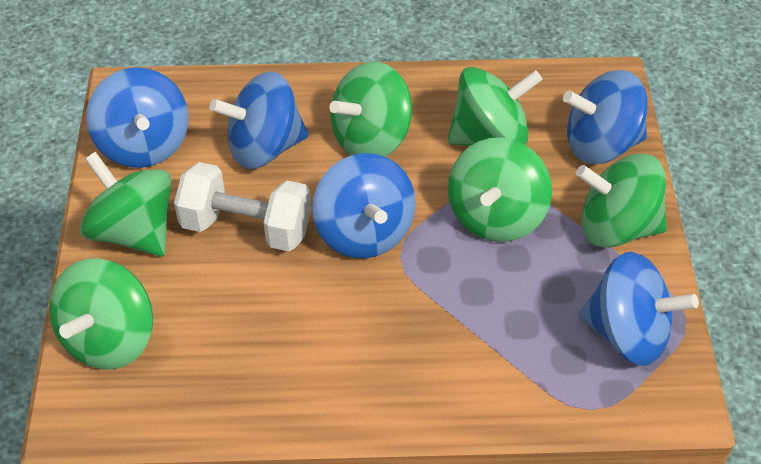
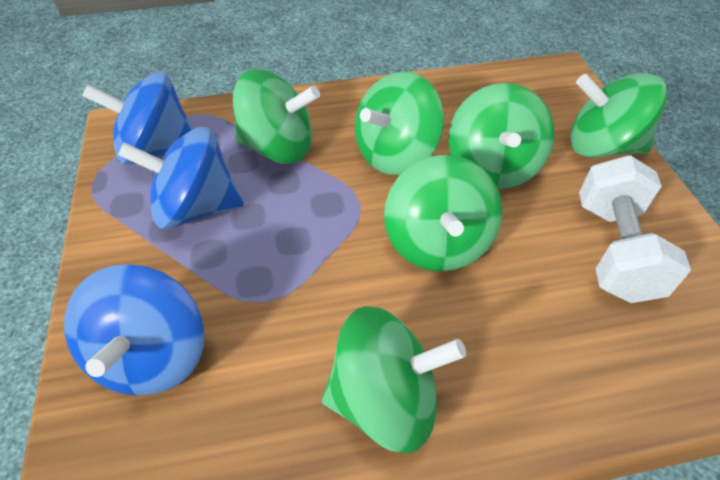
blue spinning top: 5 -> 3

